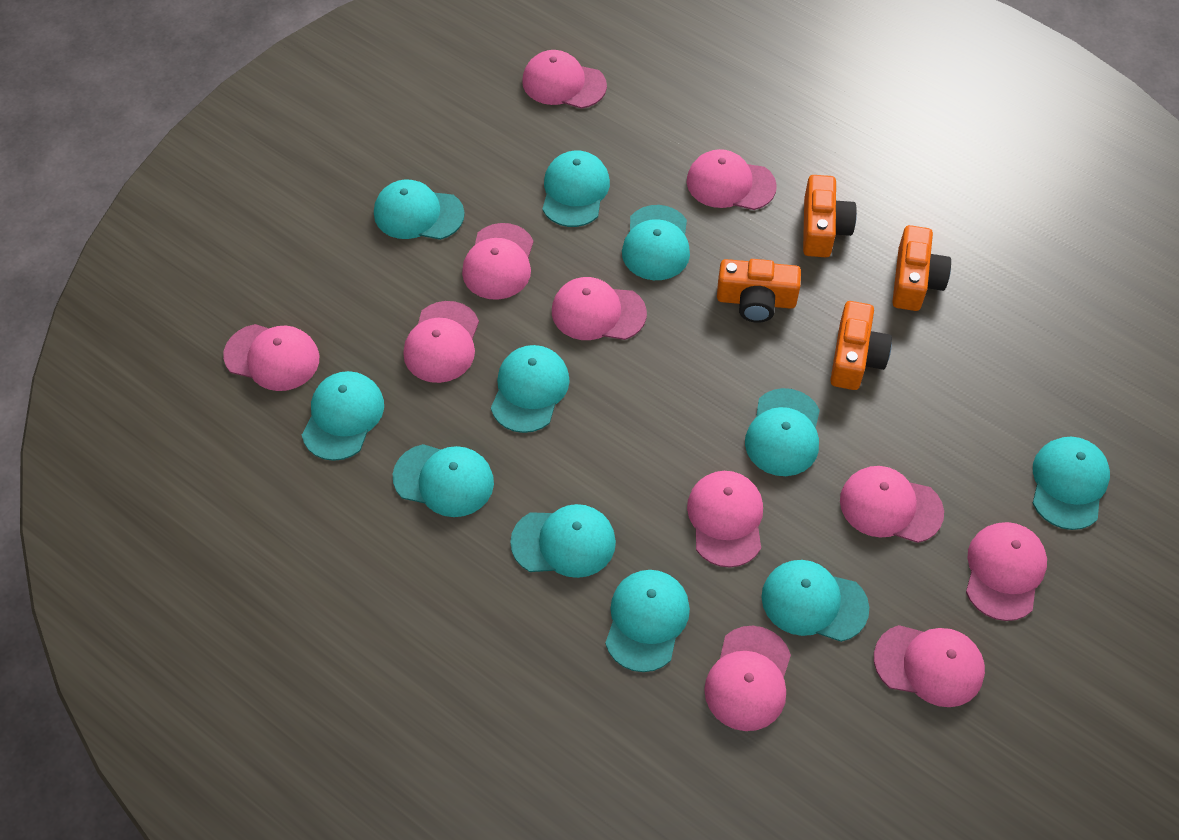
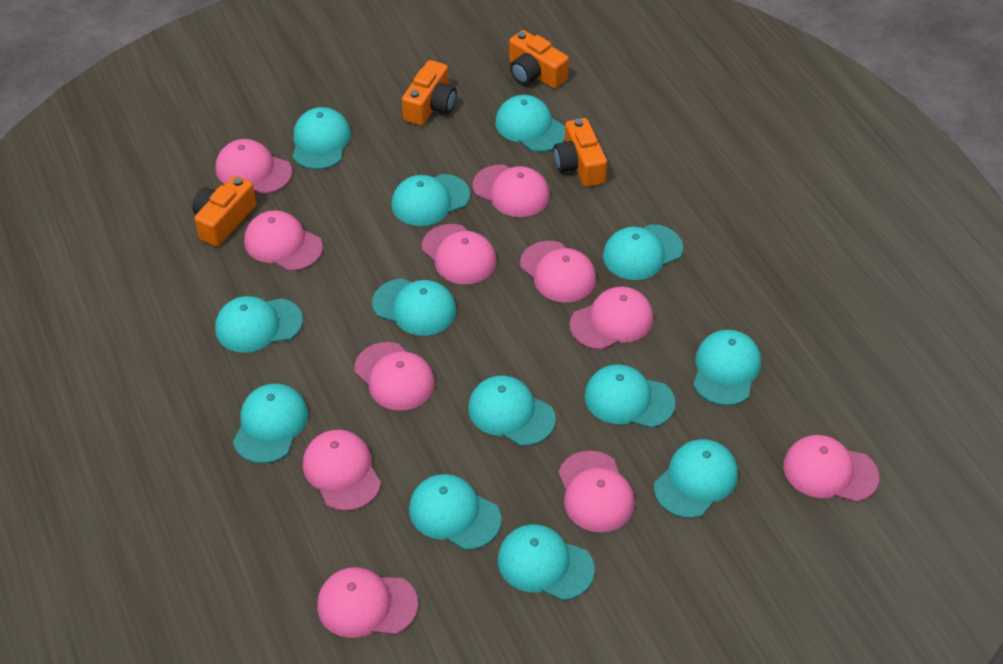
turquoise cap: 11 -> 13

